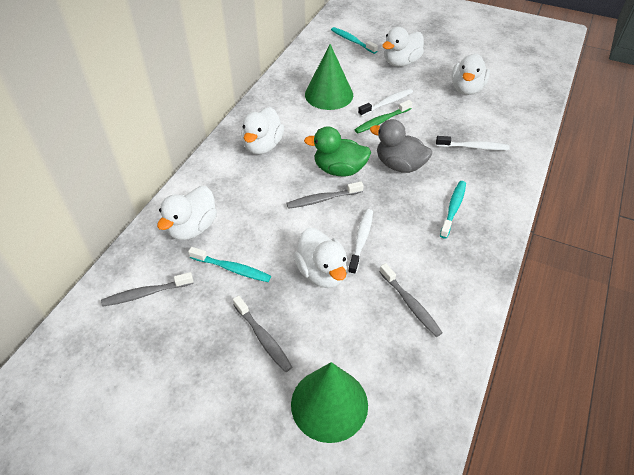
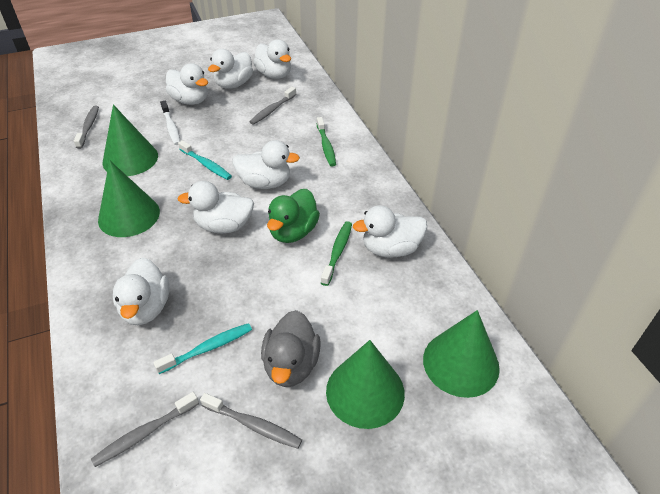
green cone: 2 -> 4
green toothbrush: 1 -> 2
turquoise toothbrush: 3 -> 2
white duck: 5 -> 7
white toothbrush: 3 -> 1

